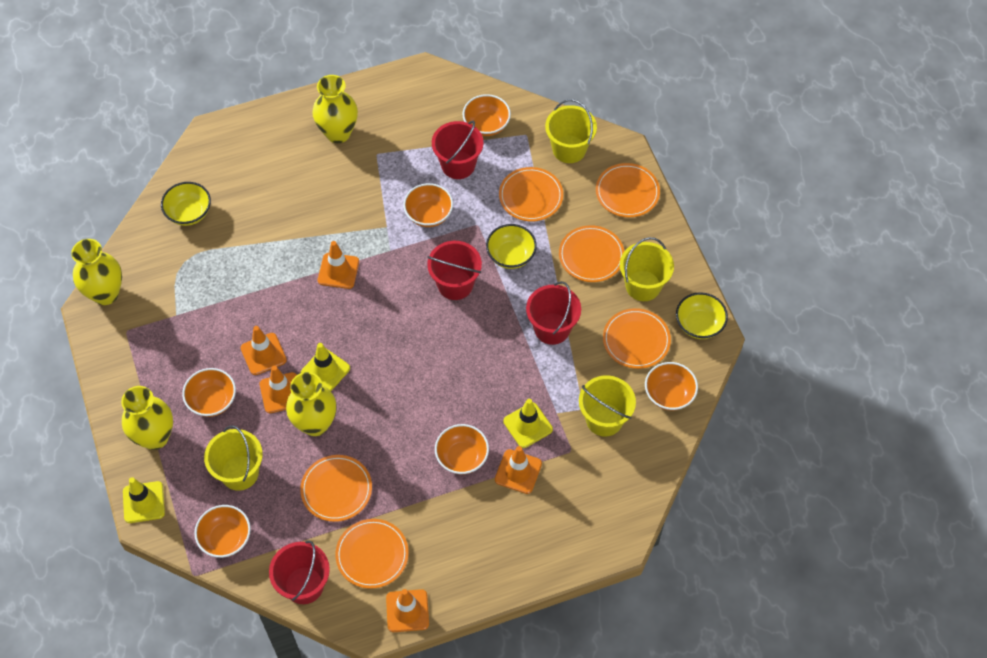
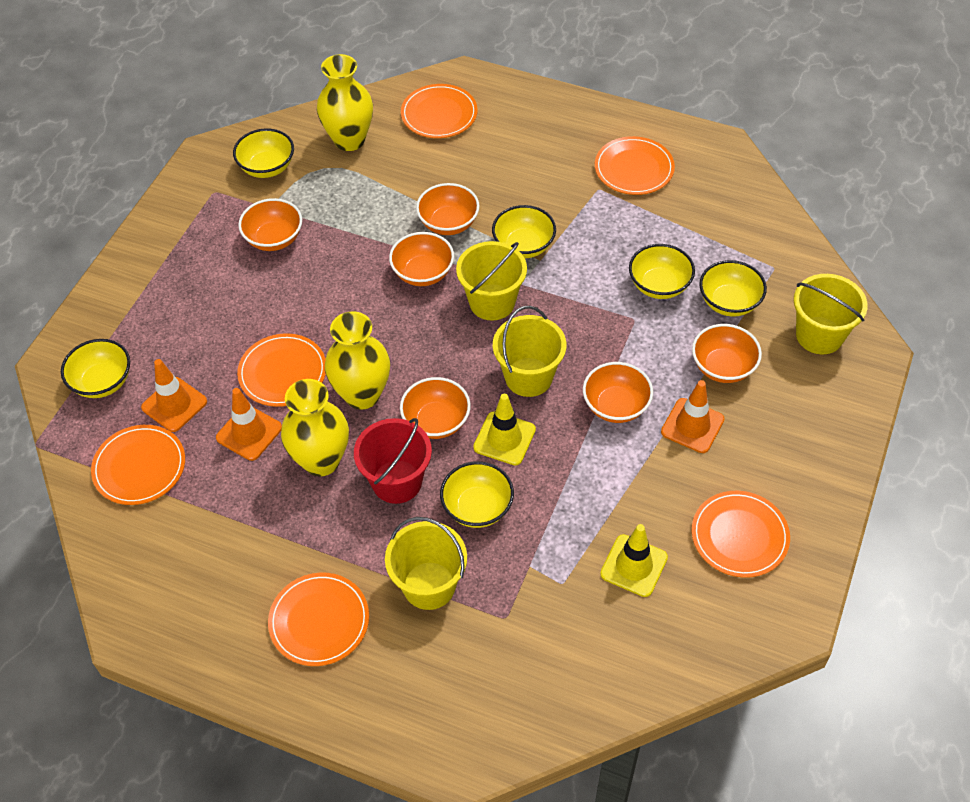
orange traffic cone: 5 -> 3
red bucket: 4 -> 1
yellow bowl: 3 -> 6
yellow traffic cone: 3 -> 2
yellow vase: 4 -> 3

